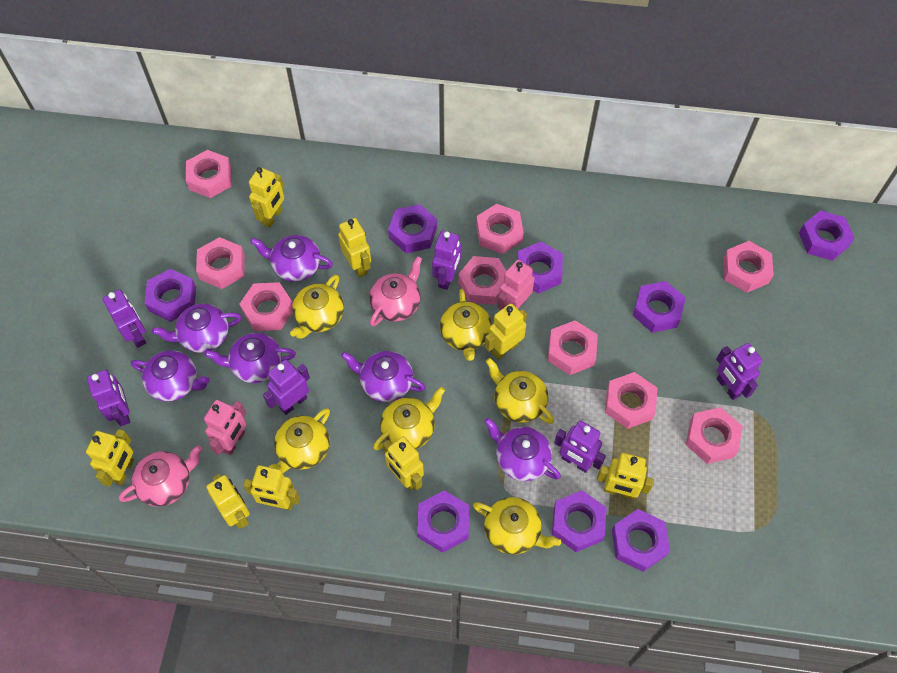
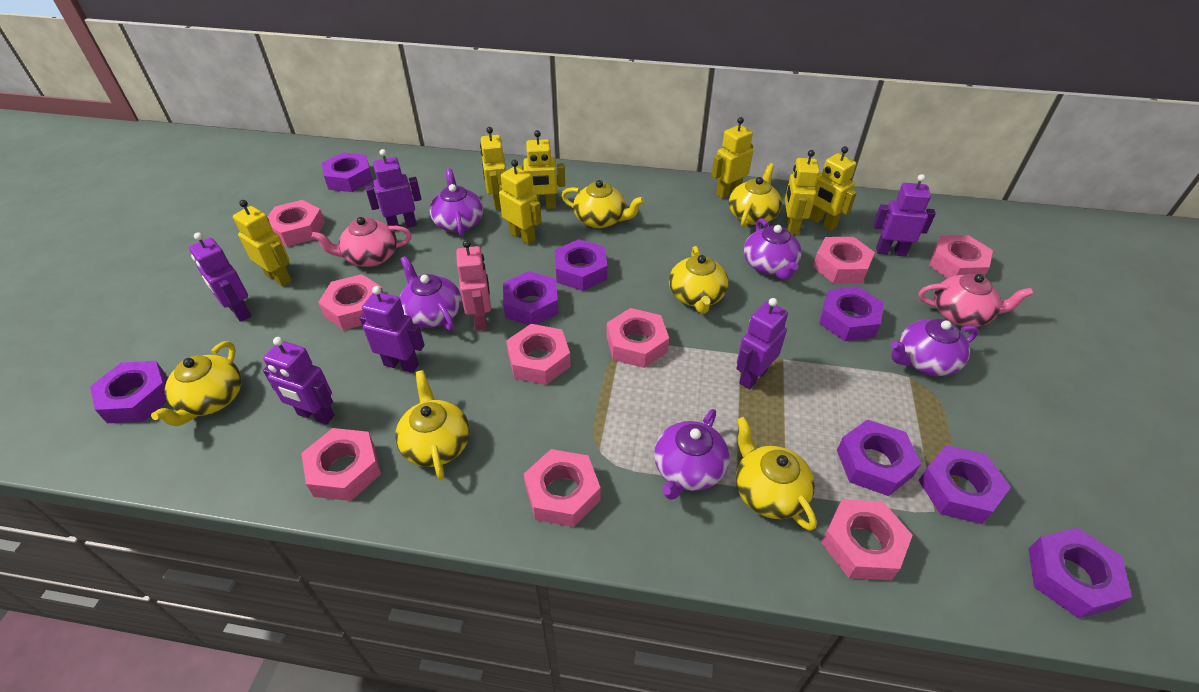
pink robot: 2 -> 1
purple teapot: 6 -> 5
yellow robot: 8 -> 7

